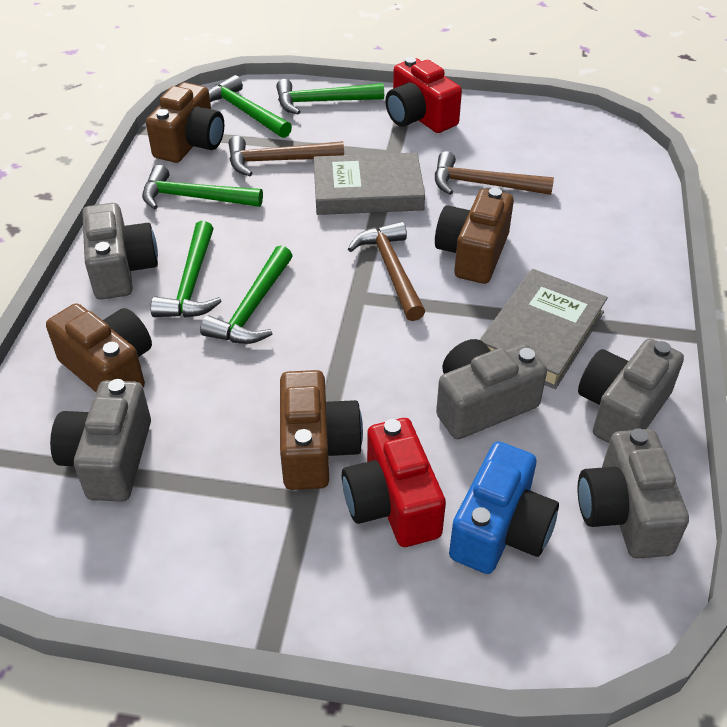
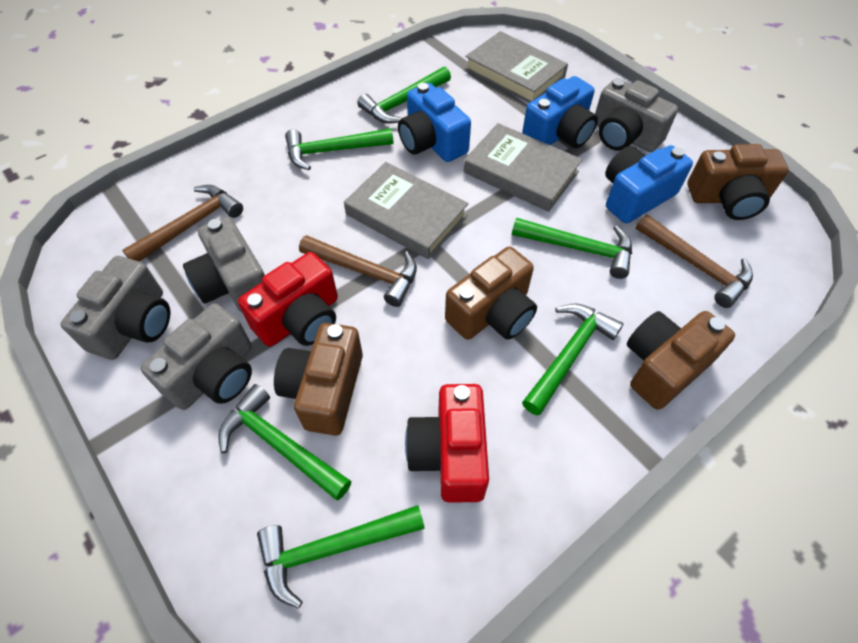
blue camera: 1 -> 3
green hammer: 5 -> 6
grey book: 2 -> 3
grey camera: 5 -> 4

